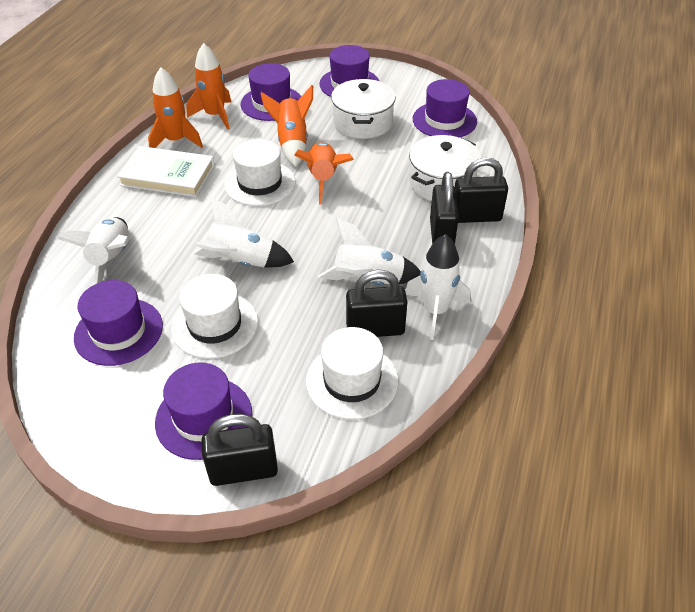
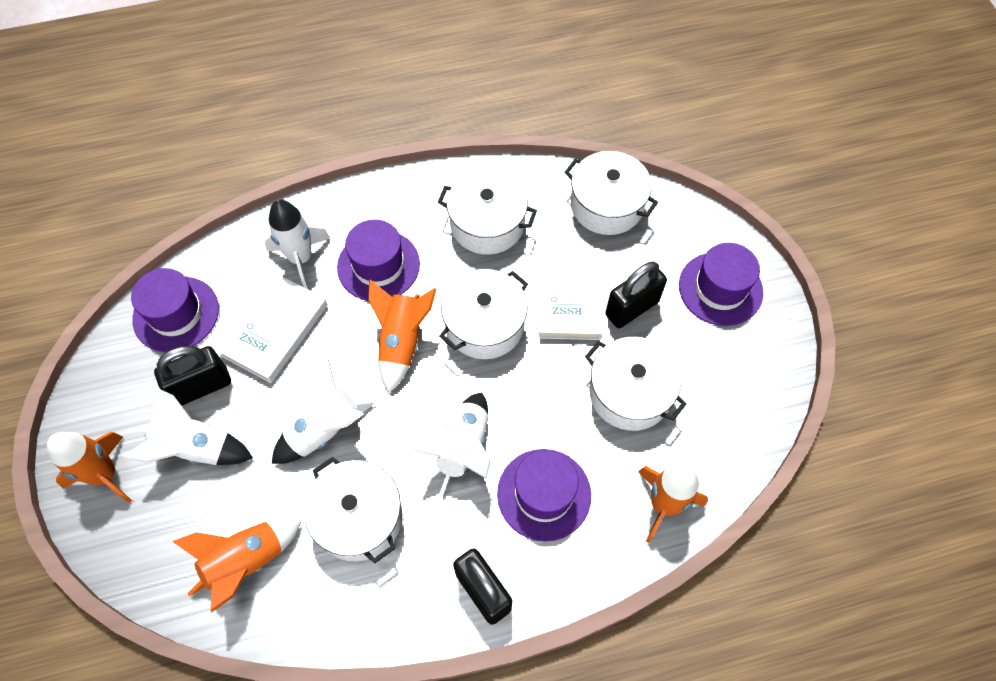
black padlock: 4 -> 3
purple hat: 5 -> 4
white book: 1 -> 2
white hat: 3 -> 0
white pot: 2 -> 5

